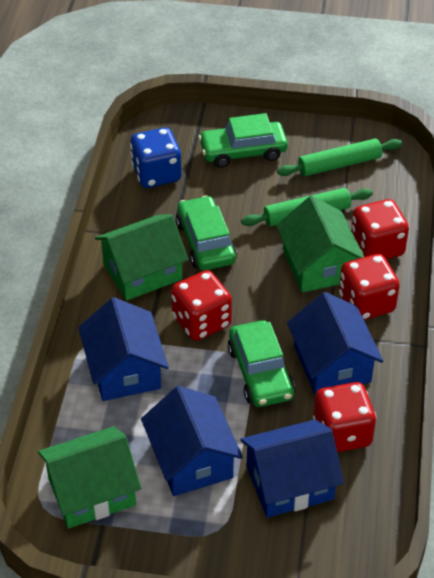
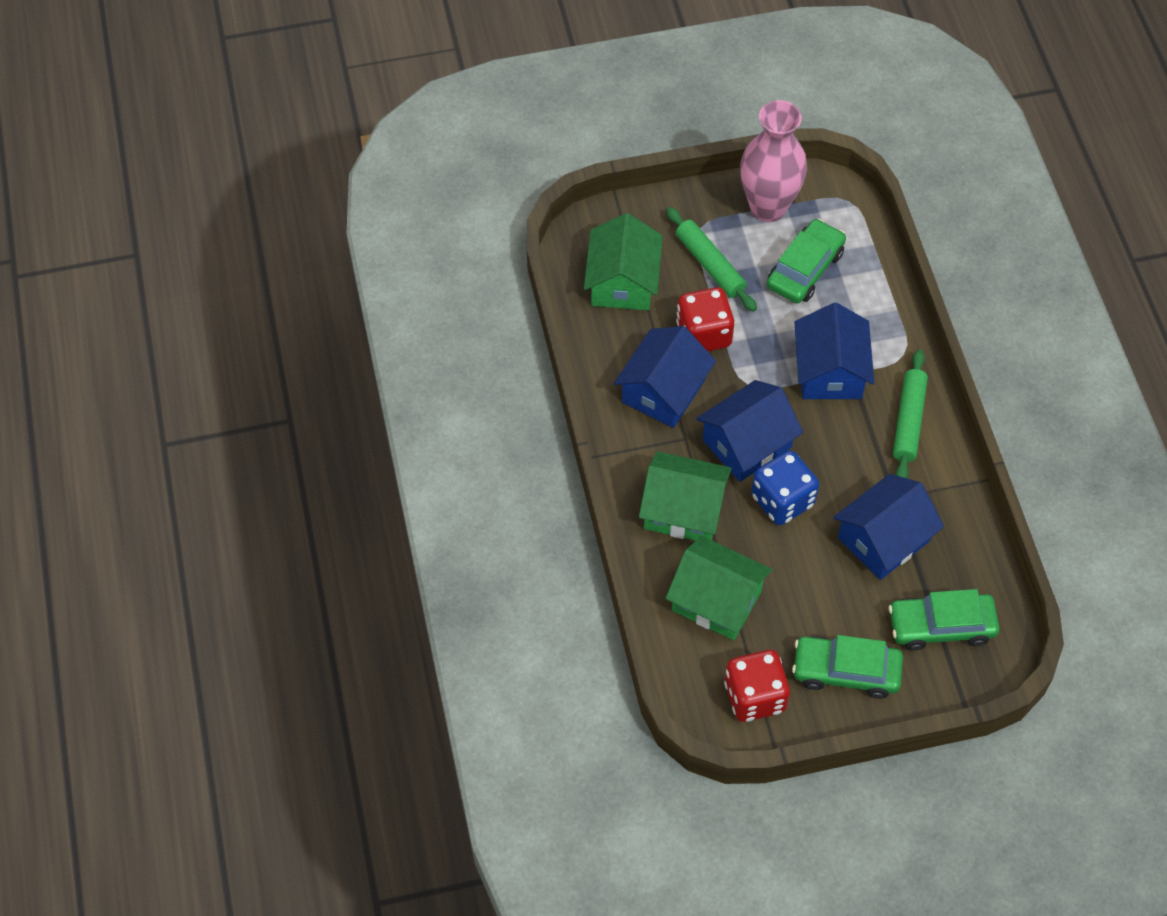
pink vase: 0 -> 1
red dice: 4 -> 2

